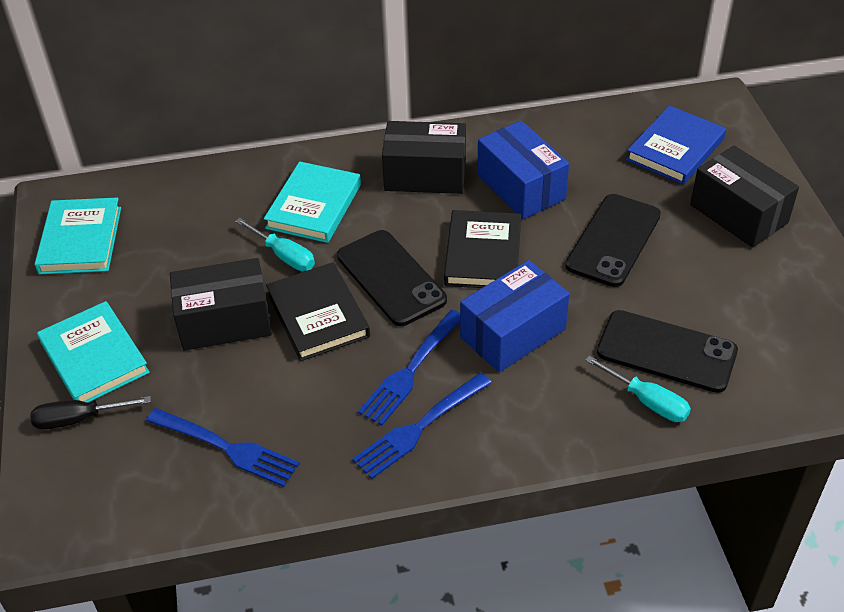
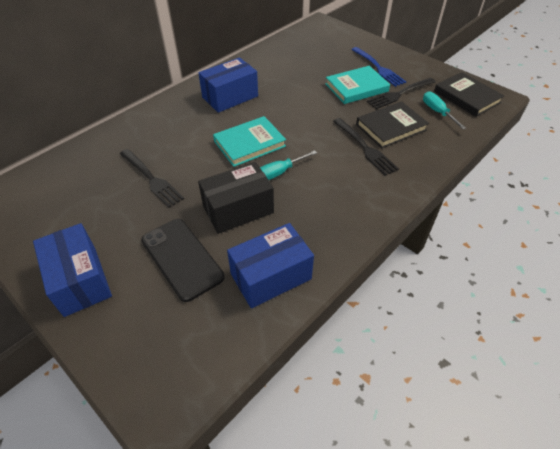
black box: 3 -> 1
black fork: 0 -> 3
black phone: 3 -> 1
black screwdriver: 1 -> 0
blue book: 1 -> 0
blue box: 2 -> 3
blue fork: 3 -> 1
turquoise book: 3 -> 2

